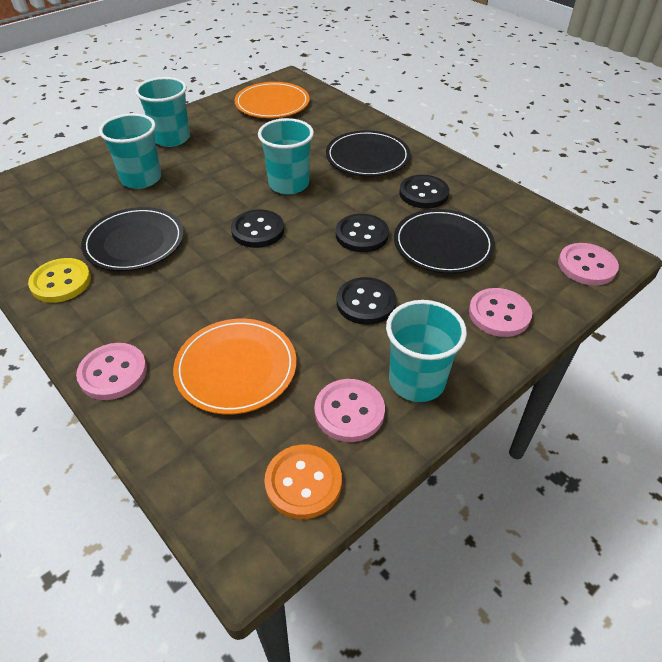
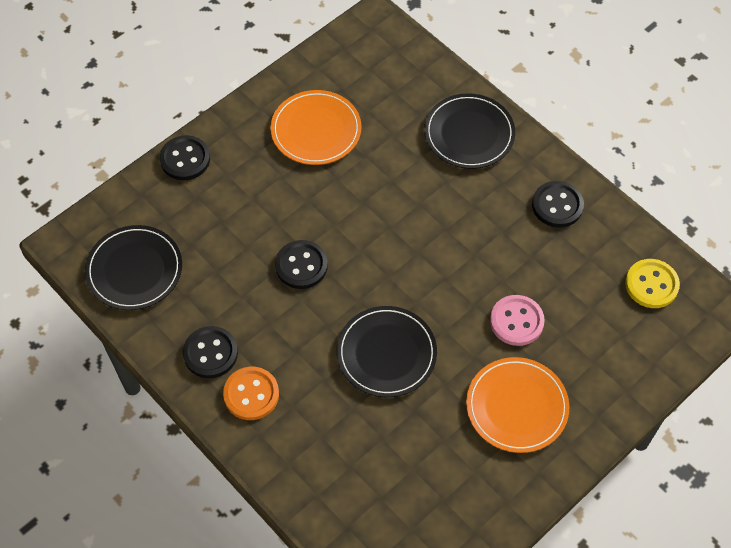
pink button: 4 -> 1
turquoise cup: 4 -> 0

